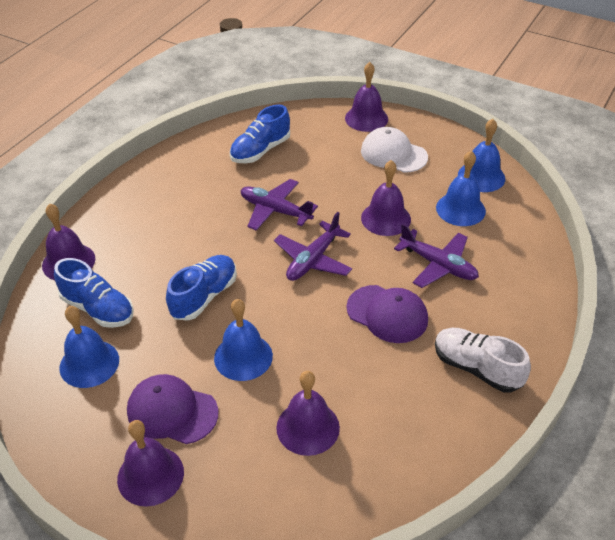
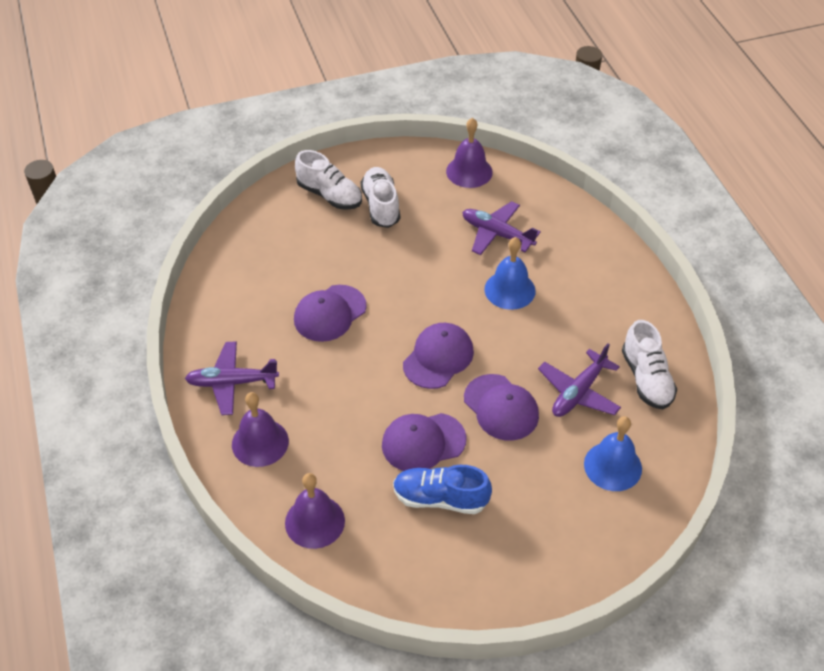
blue bell: 4 -> 2
blue shoe: 3 -> 1
purple bell: 5 -> 3
purple cap: 2 -> 4
white cap: 1 -> 0
white shoe: 1 -> 3

